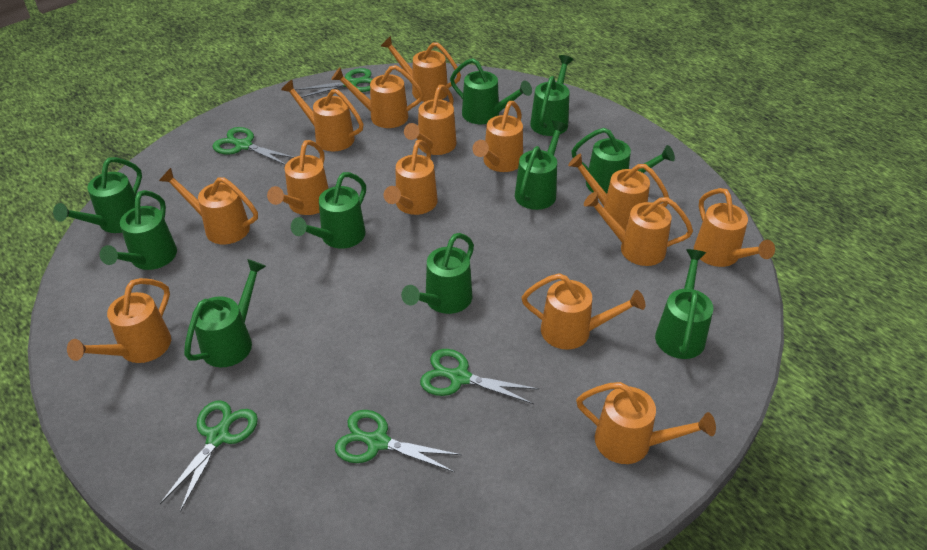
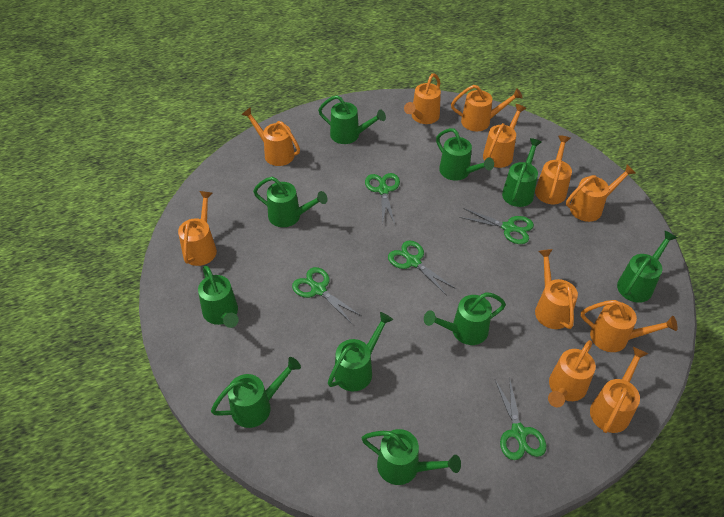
orange watering can: 14 -> 11

